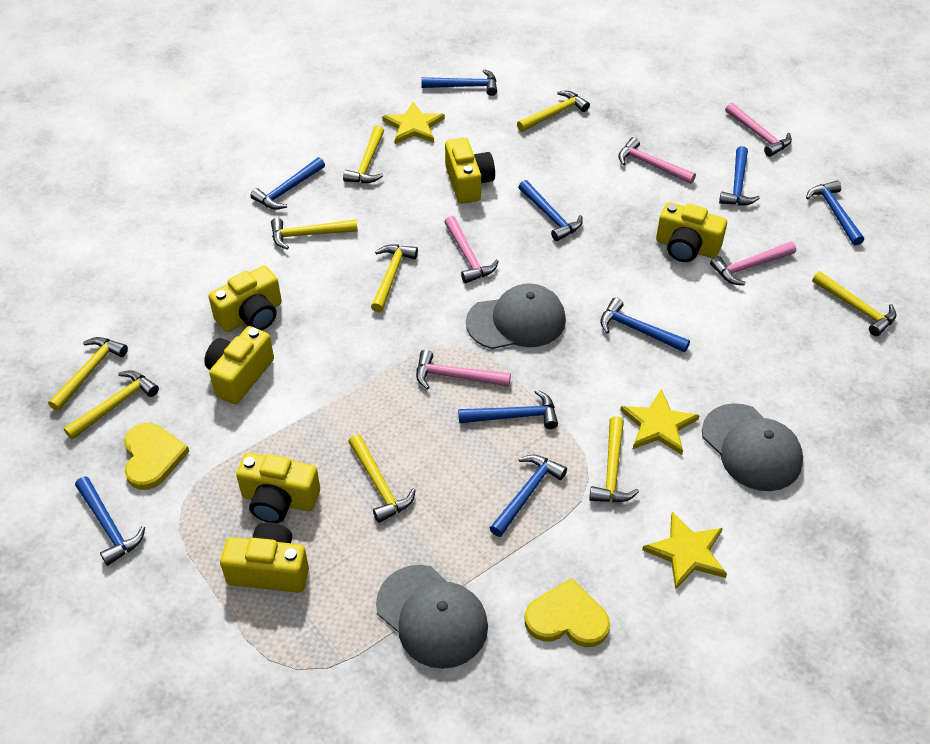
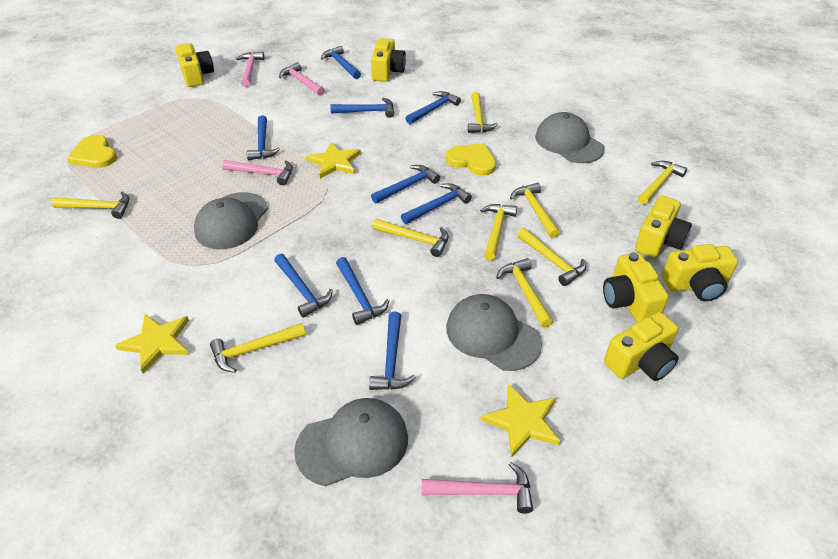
grey cap: 3 -> 4
pink hammer: 5 -> 4

